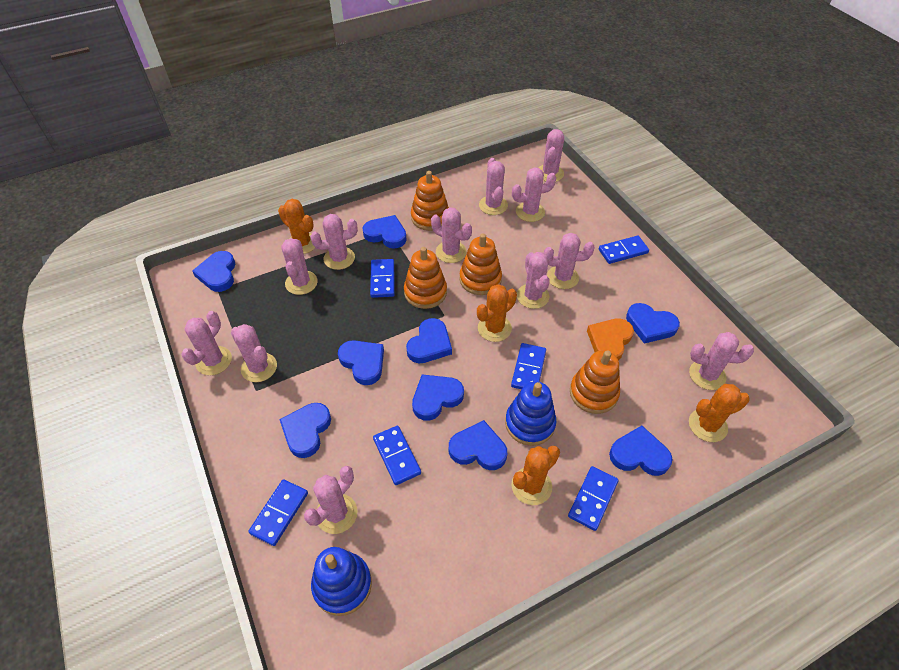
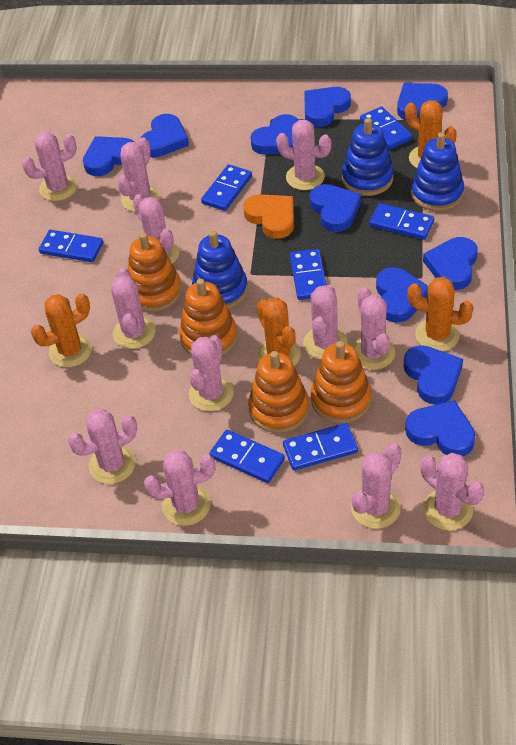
blue domino: 6 -> 7
blue heart: 9 -> 10
blue stacking toy: 2 -> 3

